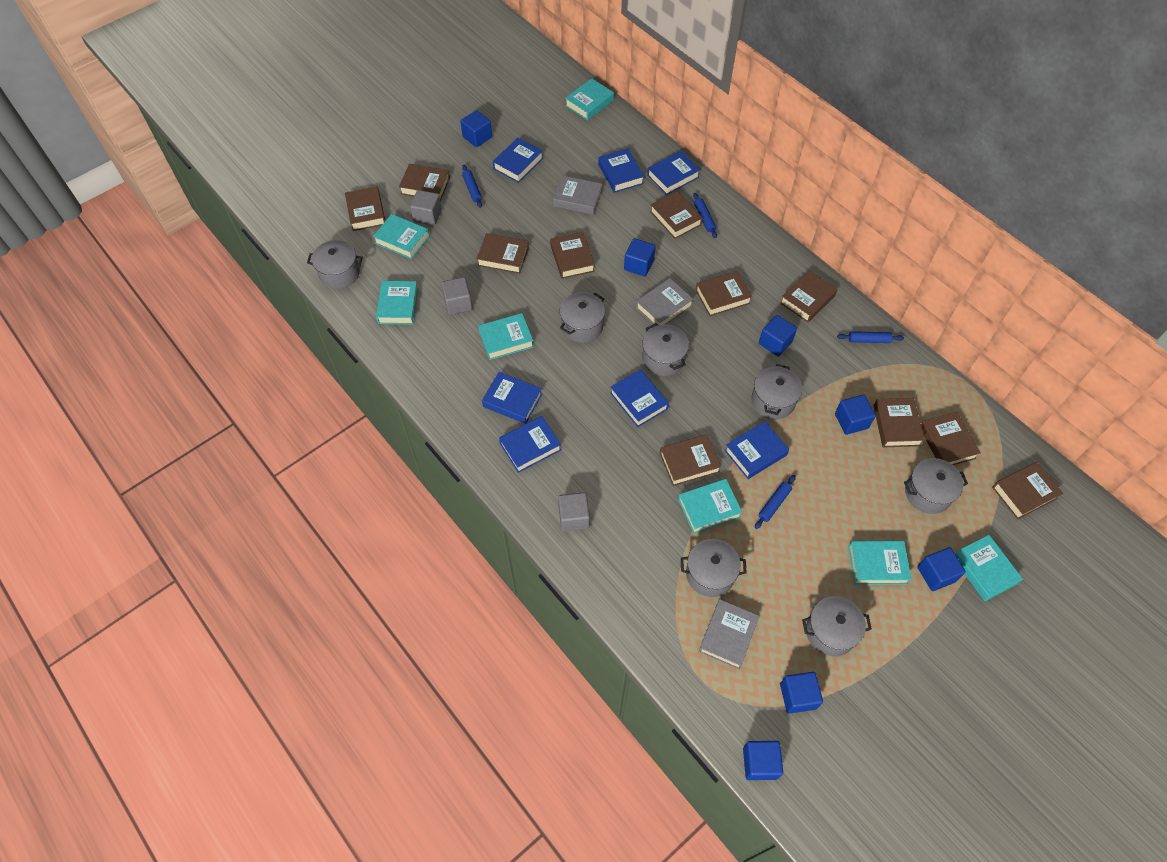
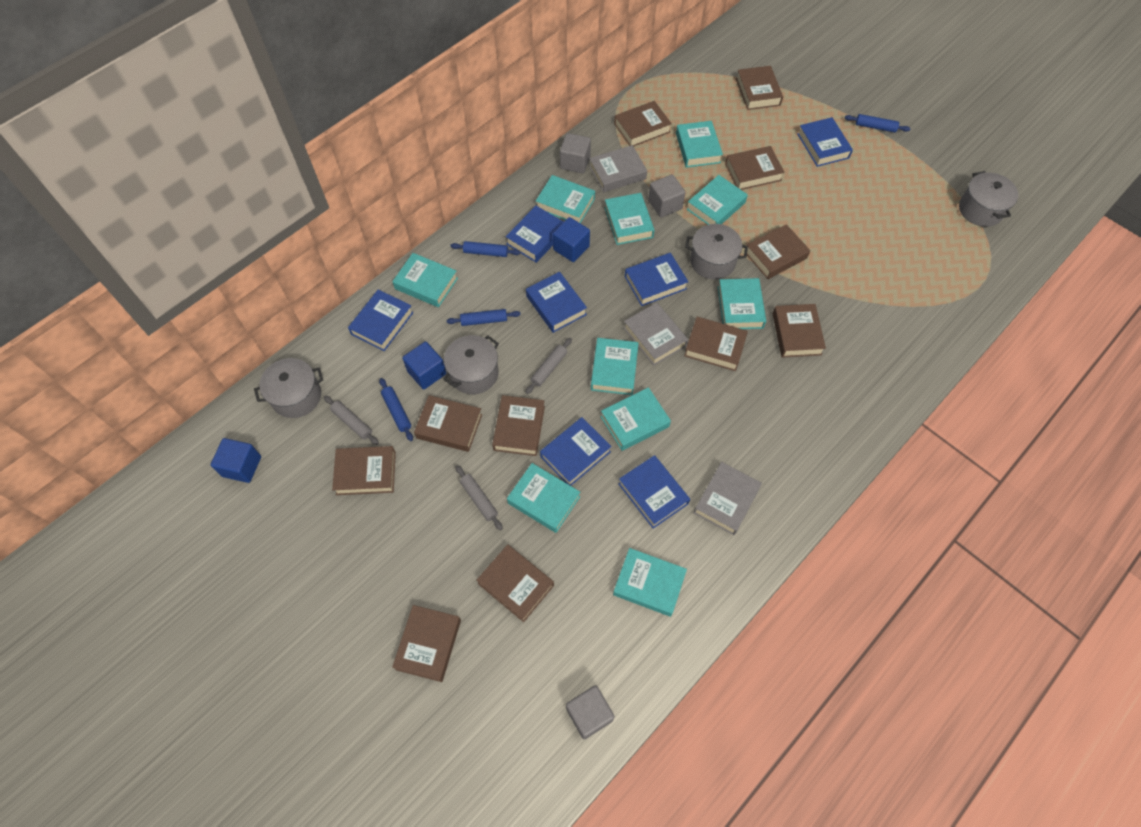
blue cube: 7 -> 3
grey pot: 7 -> 4
grey rolling pin: 0 -> 3
turquoise book: 7 -> 10

